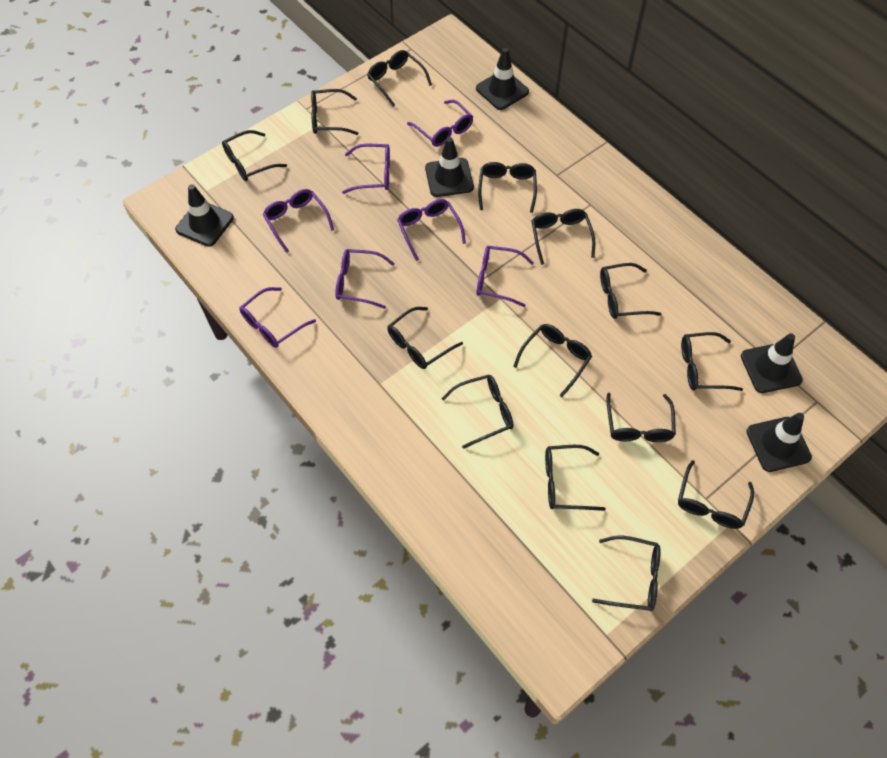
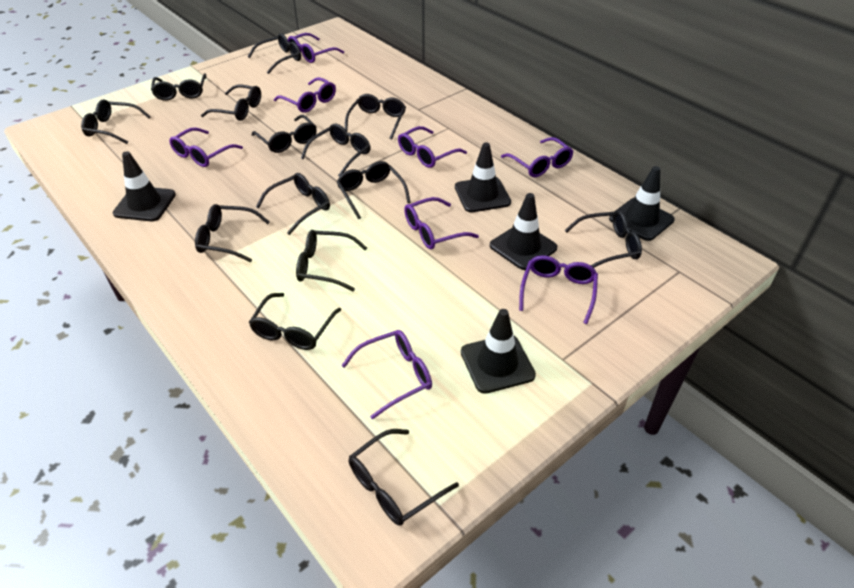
purple glasses: 7 -> 8

